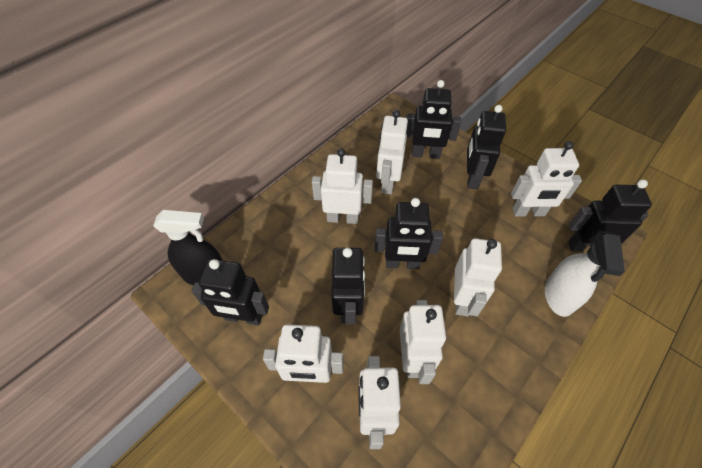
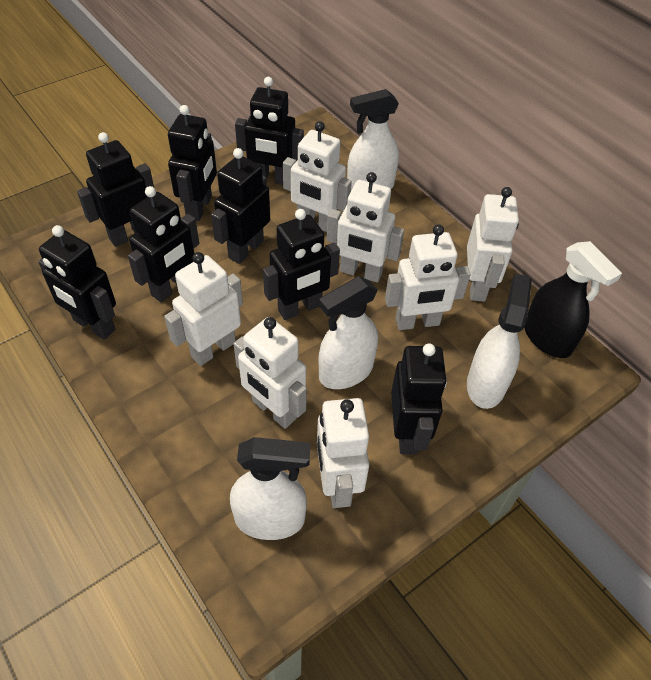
black robot: 6 -> 8
white spray bottle: 1 -> 4

